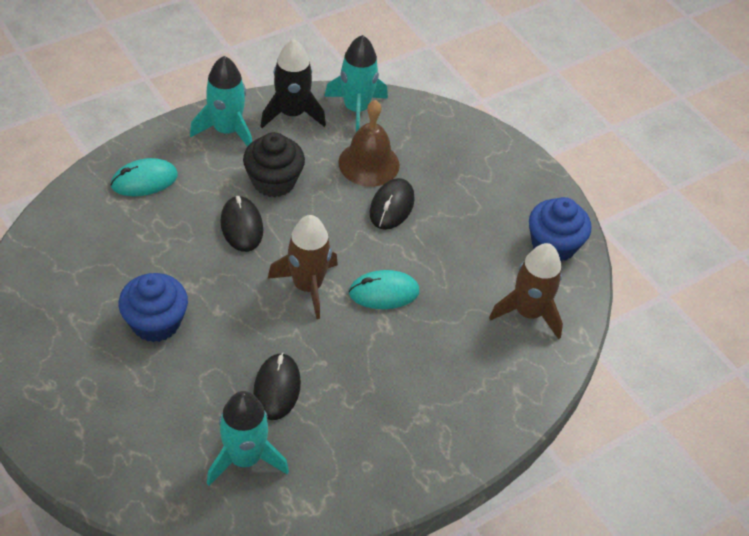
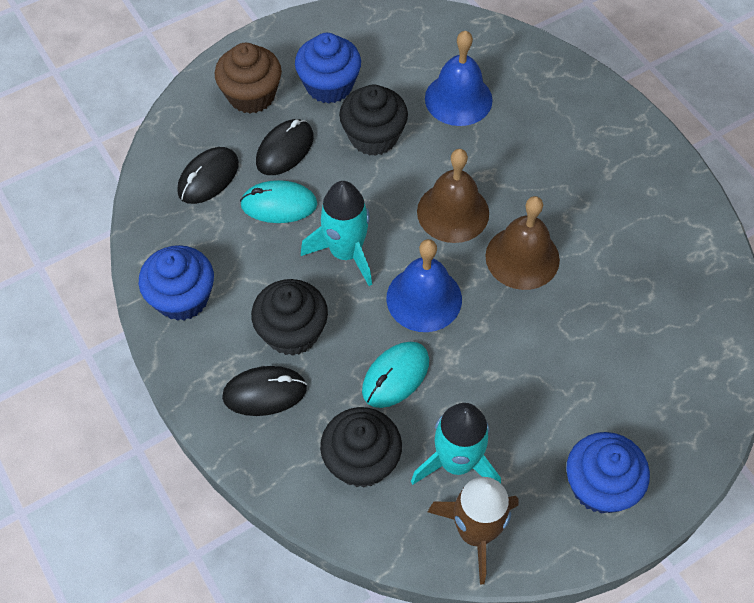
black cupcake: 1 -> 3
black rocket: 1 -> 0
blue bell: 0 -> 2
blue cupcake: 2 -> 3
brown bell: 1 -> 2
brown cupcake: 0 -> 1
brown rocket: 2 -> 1
turquoise rocket: 3 -> 2

